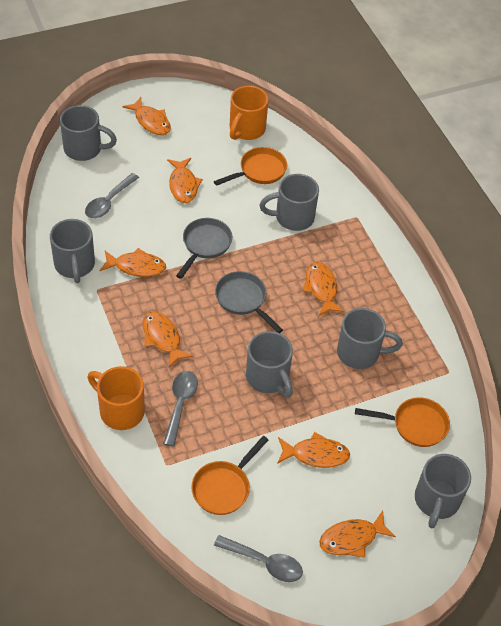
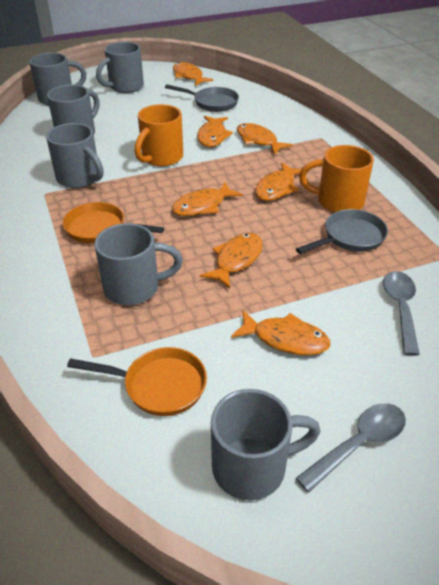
grey spoon: 3 -> 2
orange pan: 3 -> 2

